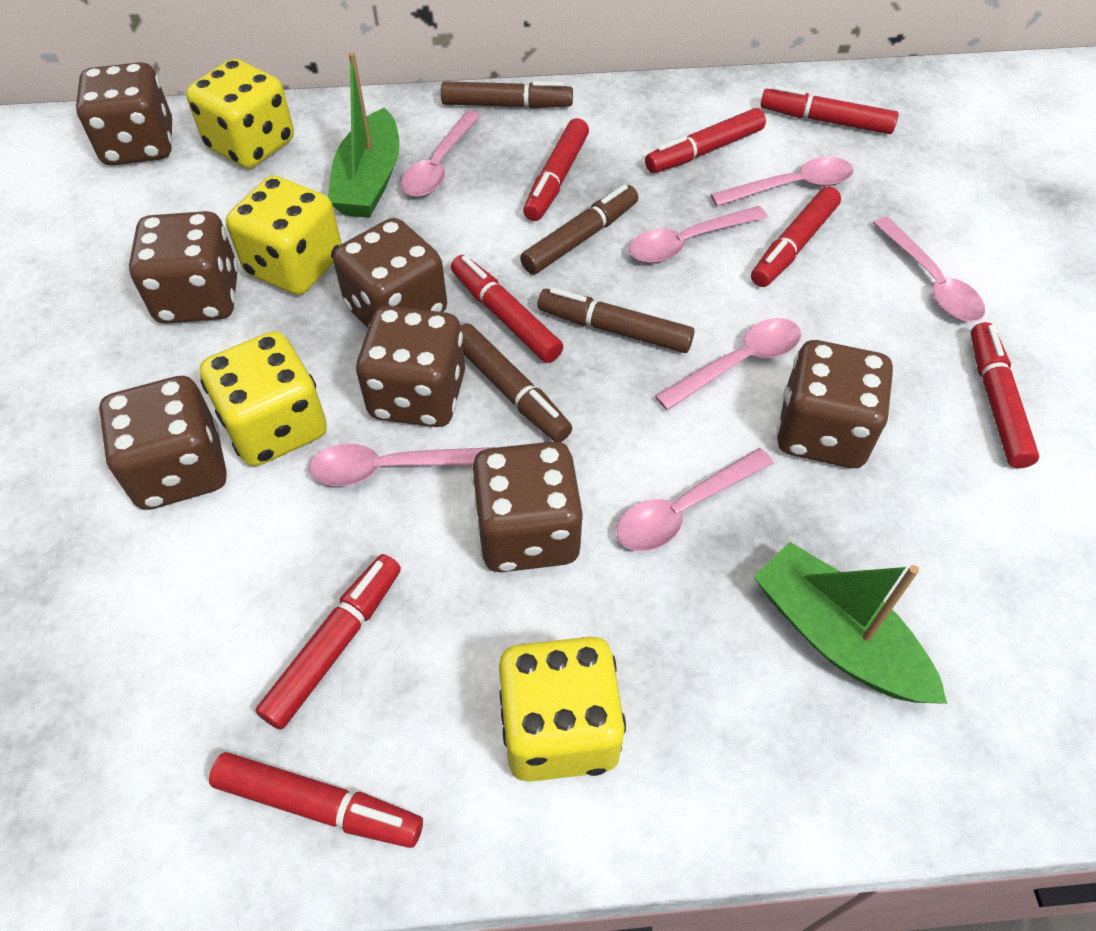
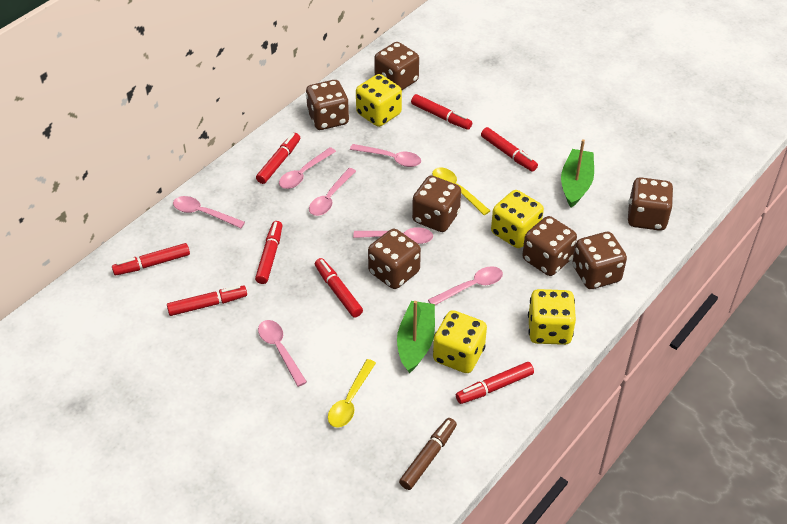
brown marker: 4 -> 1
yellow spoon: 0 -> 2

